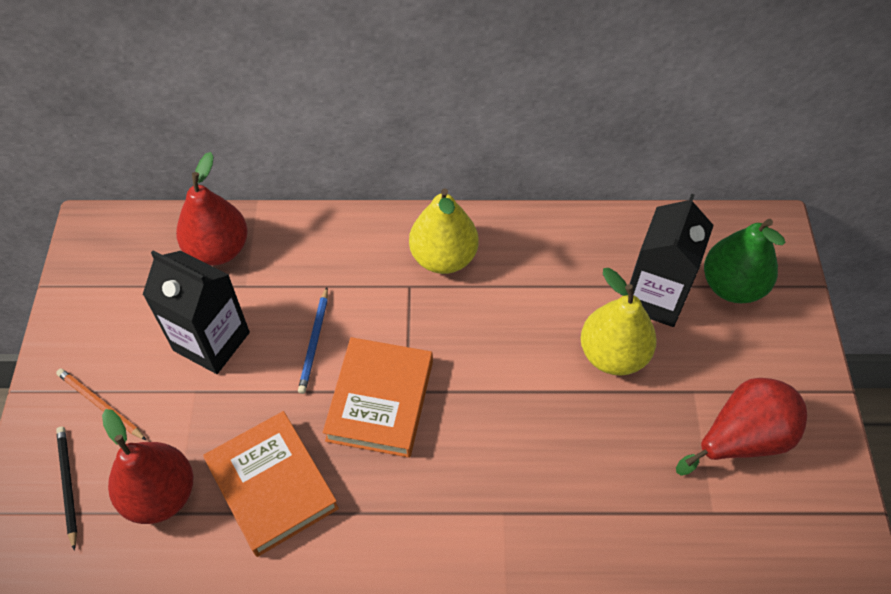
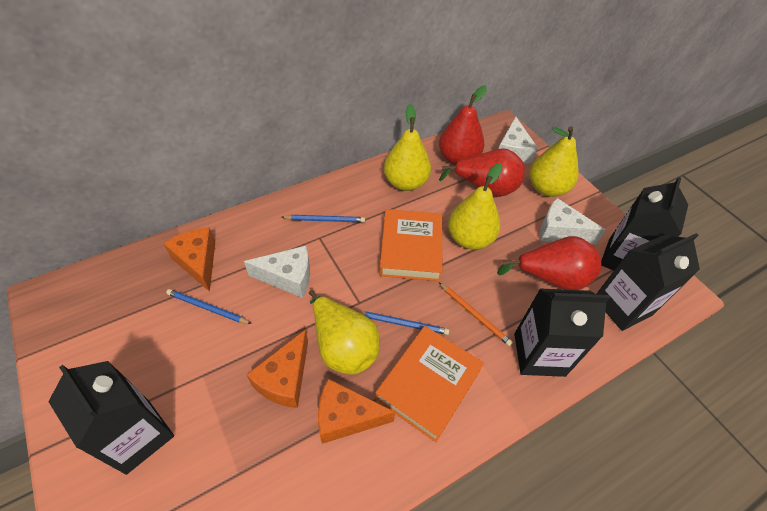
black carton: 2 -> 4
black pencil: 1 -> 0
blue pencil: 1 -> 3
green pear: 1 -> 0
orange cheese: 0 -> 3
white cheese: 0 -> 3
yellow pear: 2 -> 4

